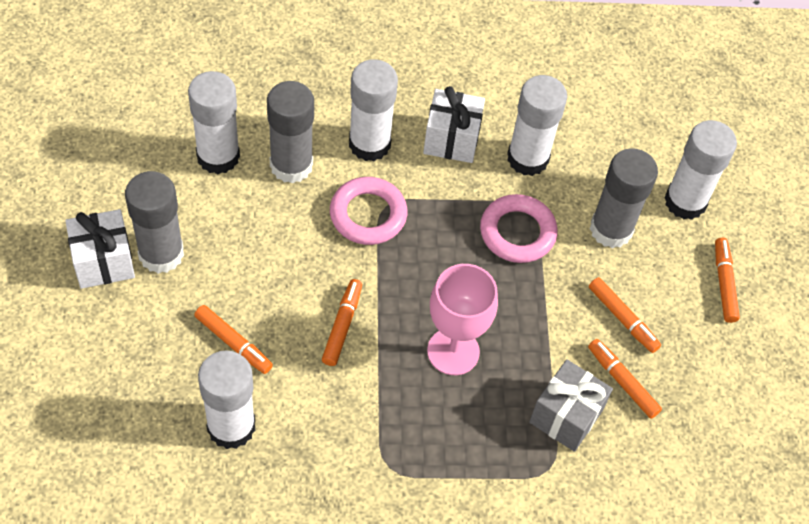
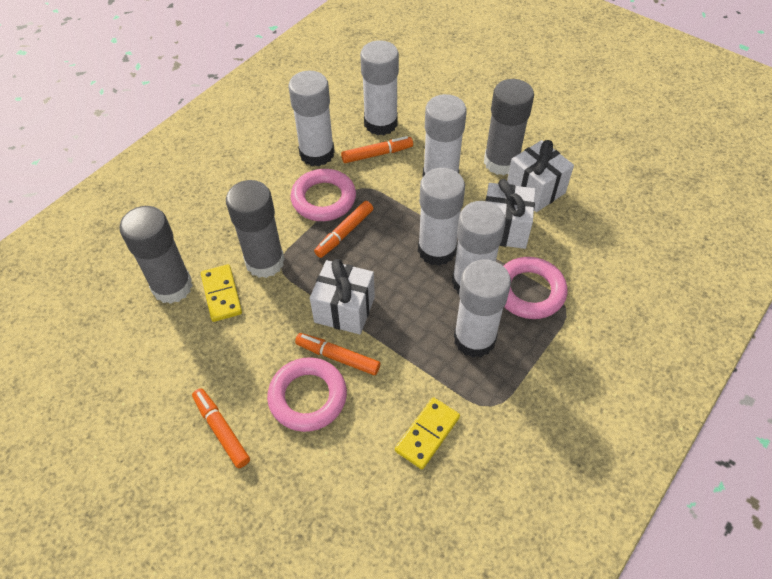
grey gift: 1 -> 0
orange marker: 5 -> 4
pink goblet: 1 -> 0
pink ring: 2 -> 3
white gift: 2 -> 3
white glue stick: 5 -> 6
yellow domino: 0 -> 2

